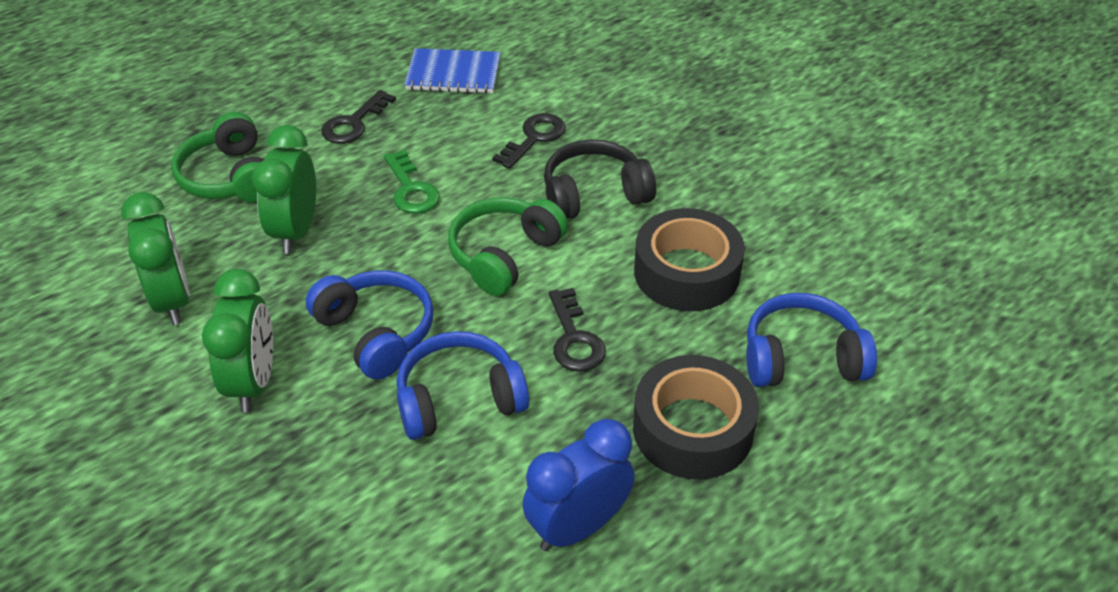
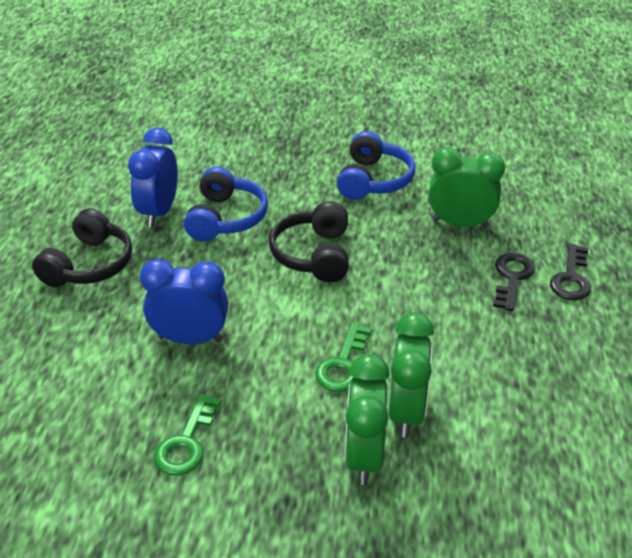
black headphones: 1 -> 2
black key: 3 -> 2
black tape: 2 -> 0
blue clock: 1 -> 2
blue headphones: 3 -> 2
blue notebook: 1 -> 0
green headphones: 2 -> 0
green key: 1 -> 2

